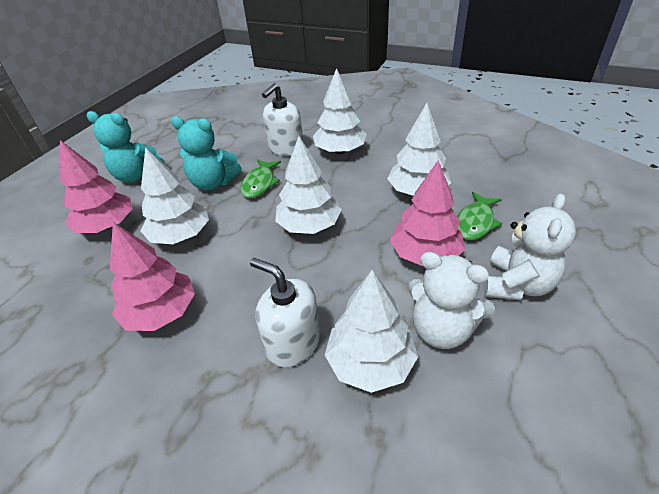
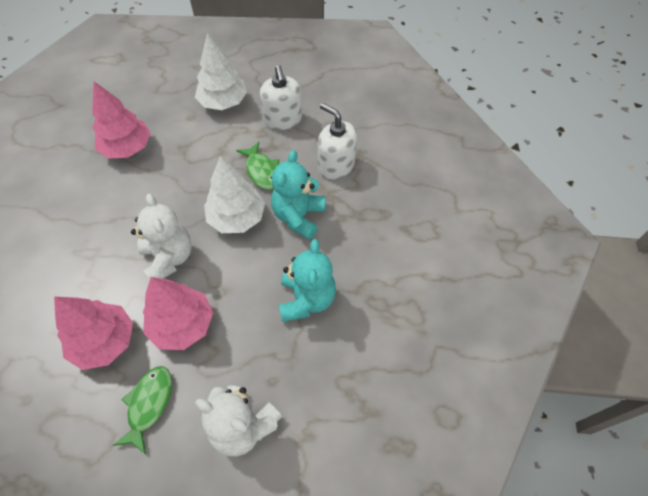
white tree: 5 -> 2

